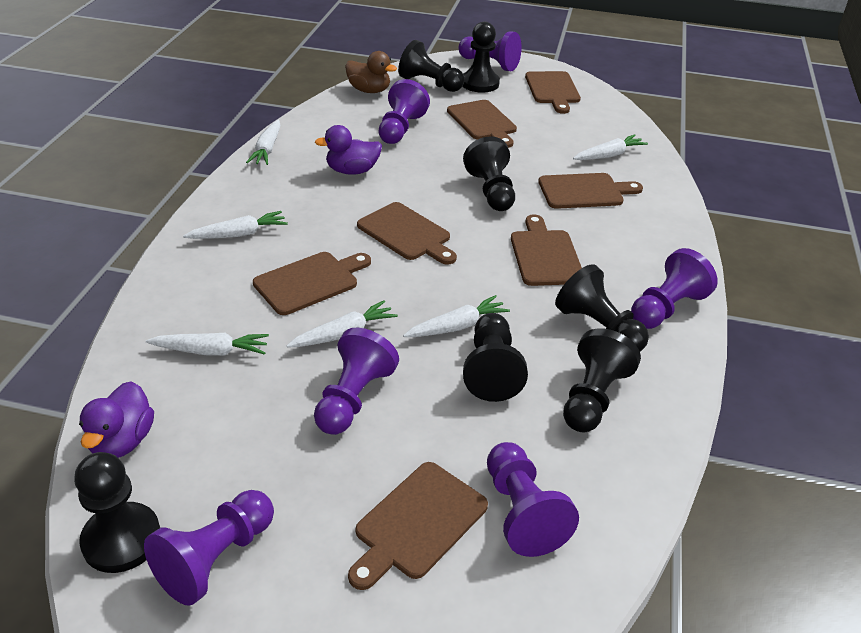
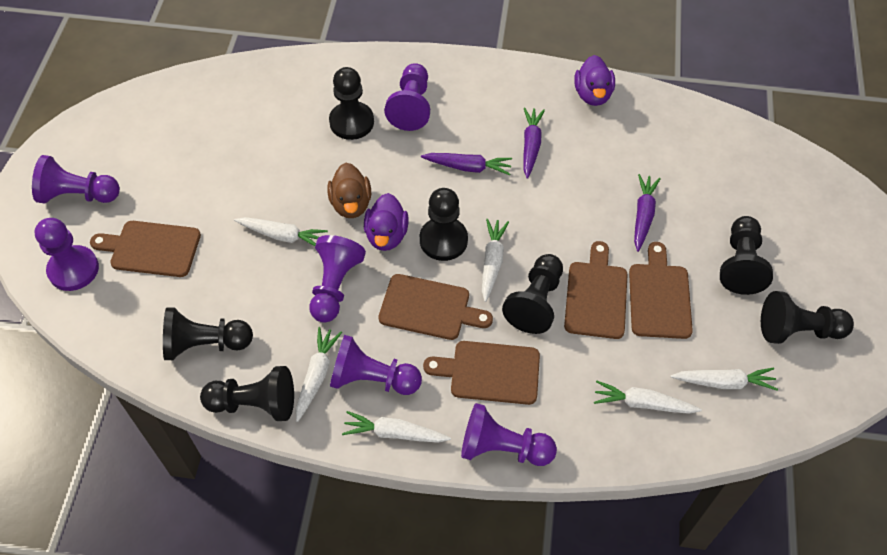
brown cutting board: 7 -> 5
purple carrot: 0 -> 3

